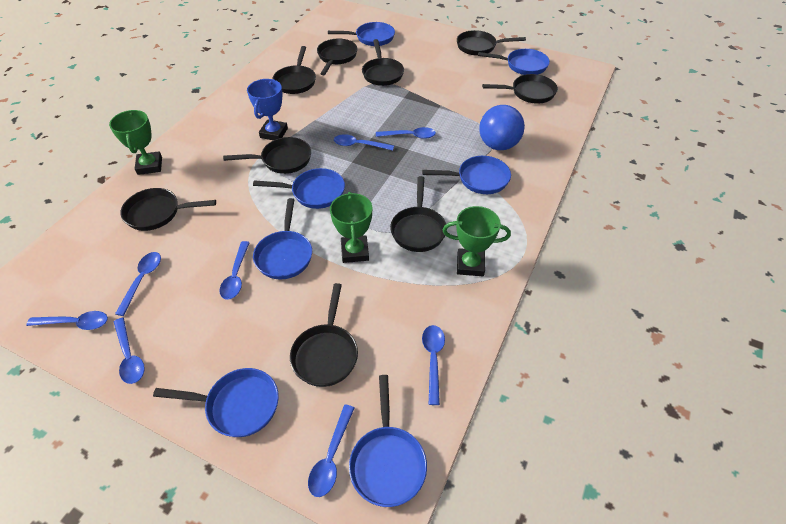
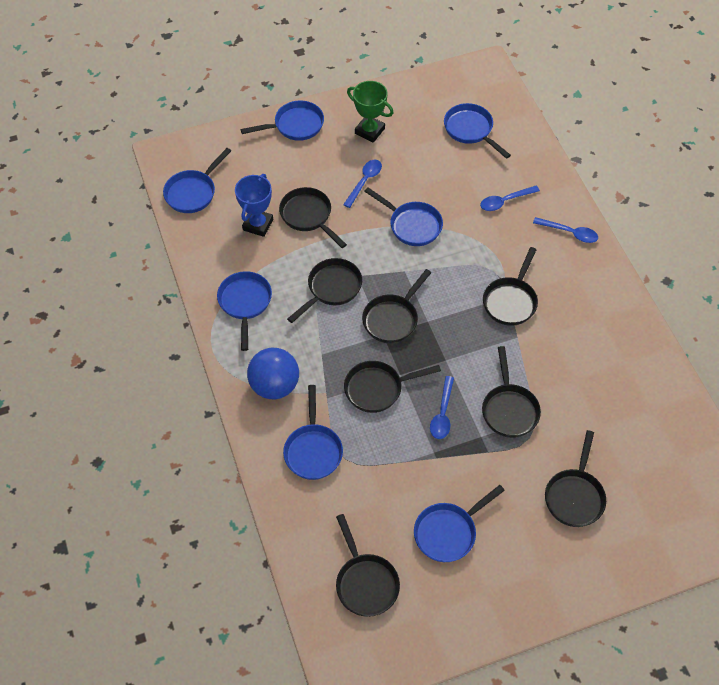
black pan: 9 -> 8
blue spoon: 8 -> 4
green trophy: 3 -> 1

